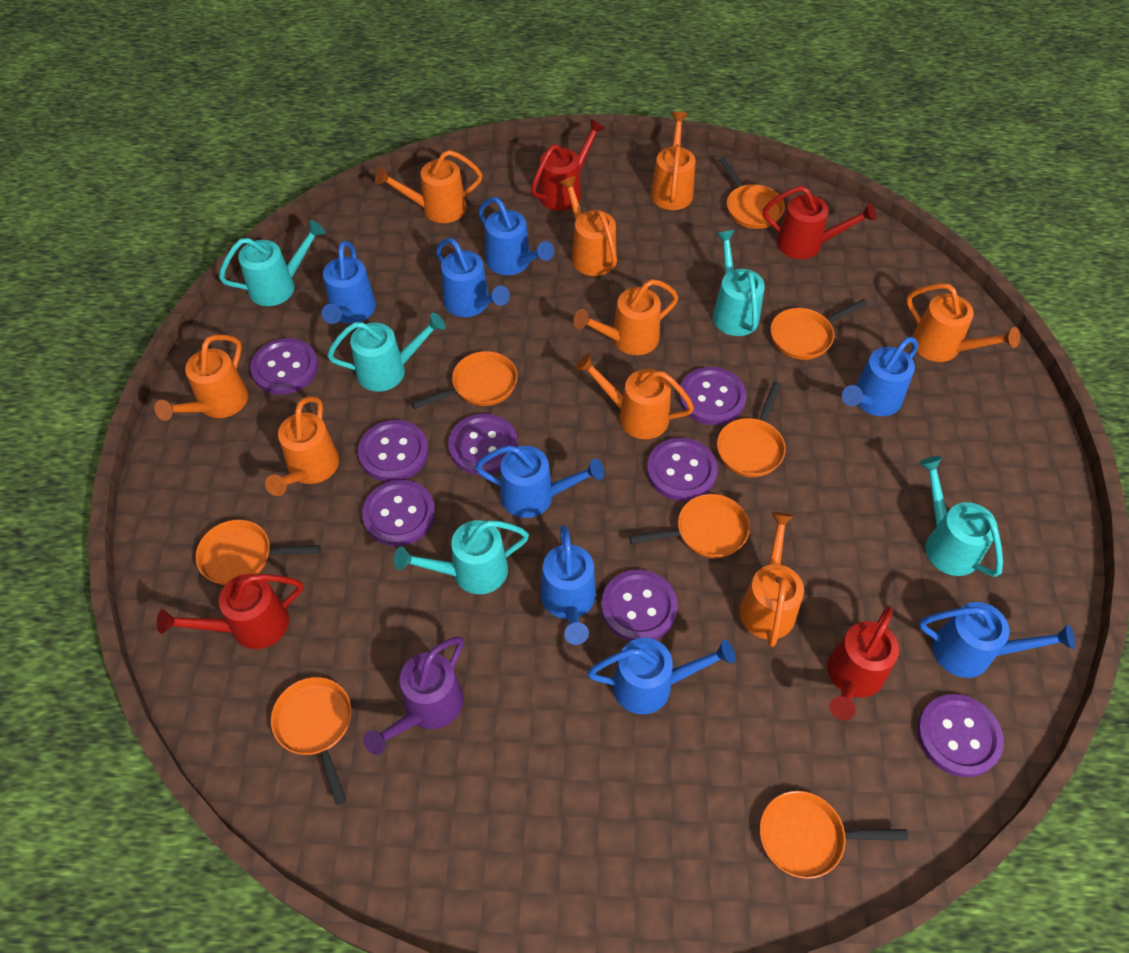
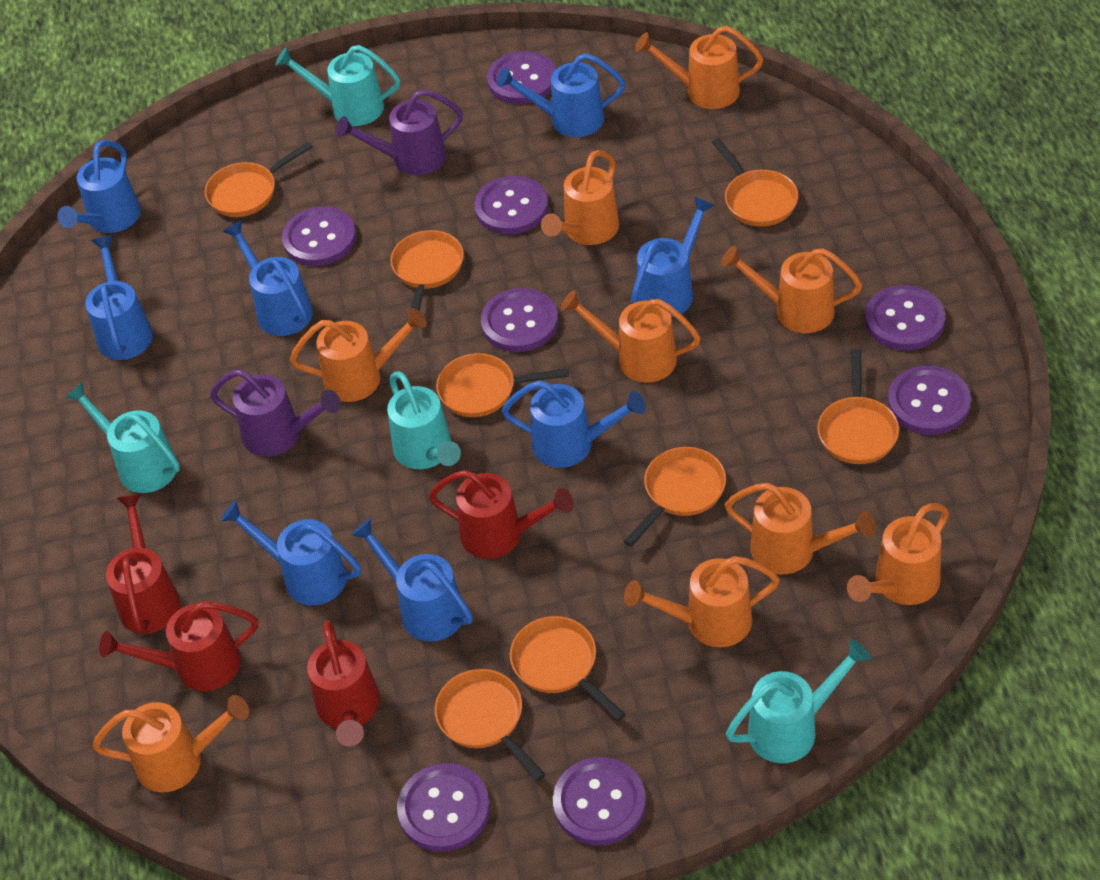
purple watering can: 1 -> 2
turquoise watering can: 5 -> 4

